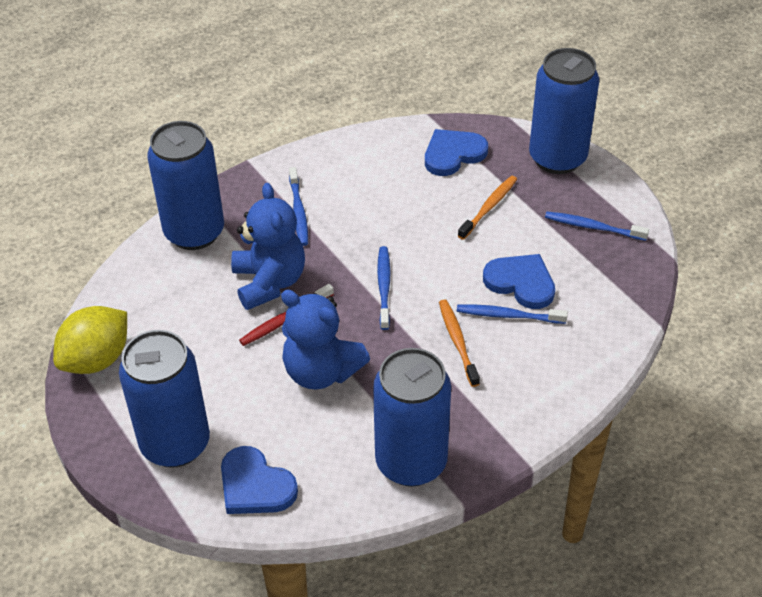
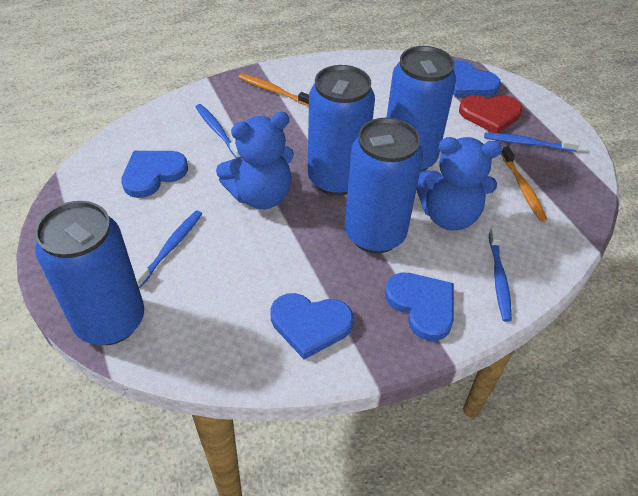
blue heart: 3 -> 4
red heart: 0 -> 1
red toothbrush: 1 -> 0
yellow lemon: 1 -> 0

